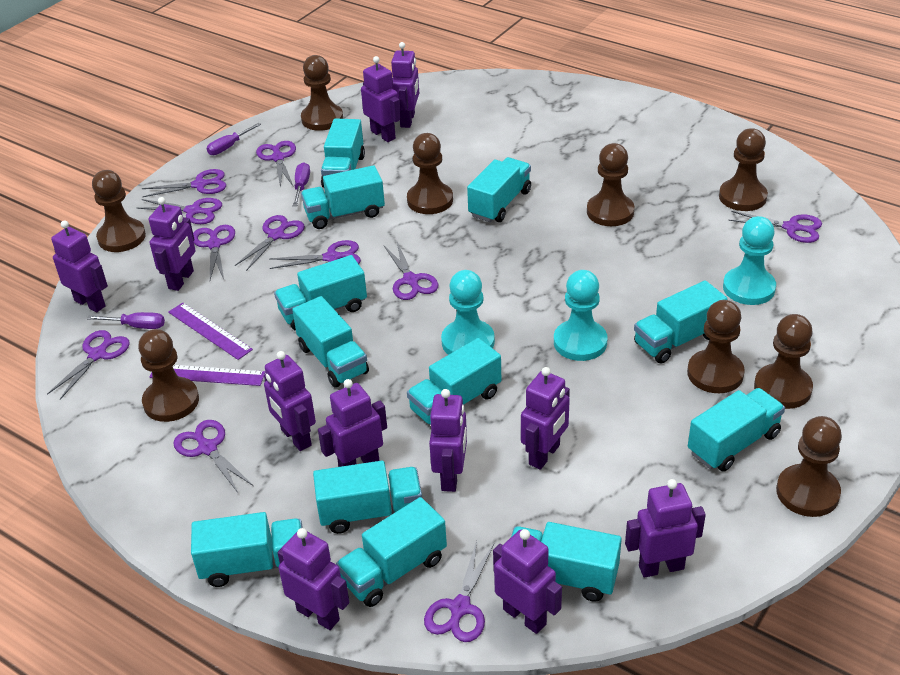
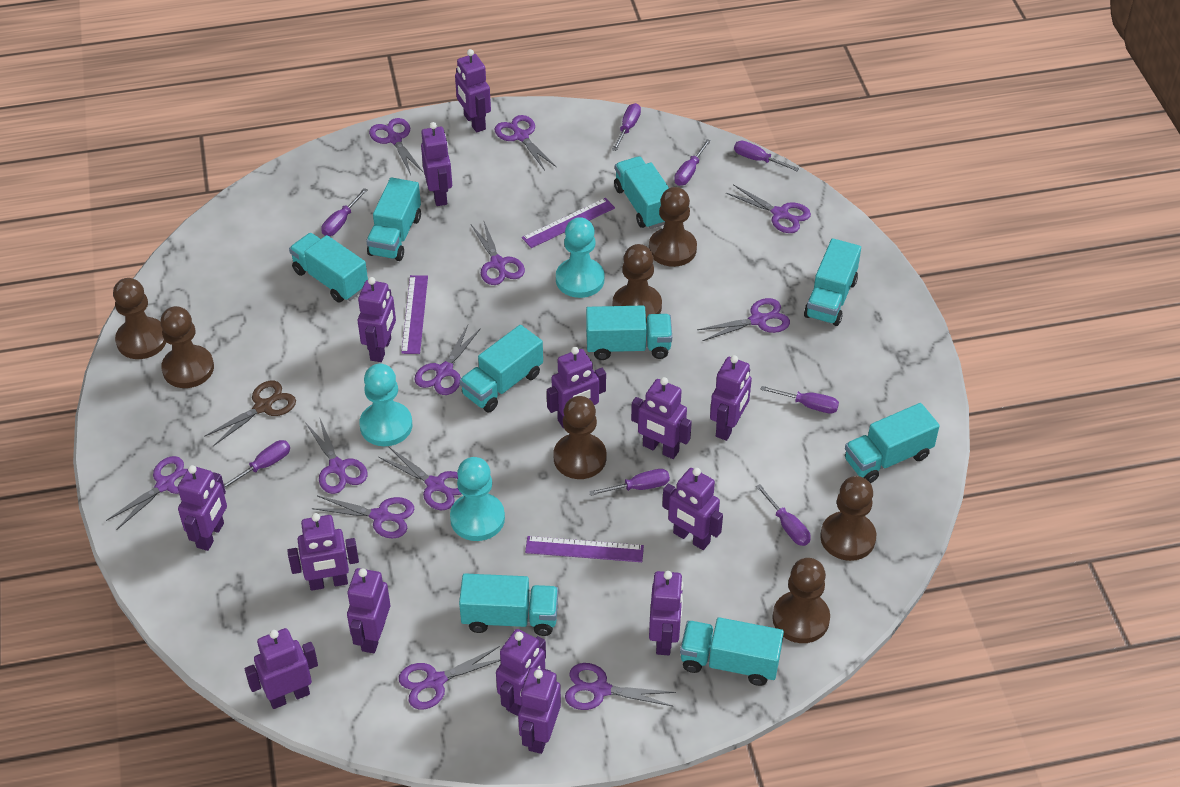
brown pawn: 9 -> 7
brown scissors: 0 -> 1
purple robot: 11 -> 14
purple ruler: 2 -> 3
purple scissors: 11 -> 12
purple screwdriver: 3 -> 8
turquoise truck: 12 -> 9

